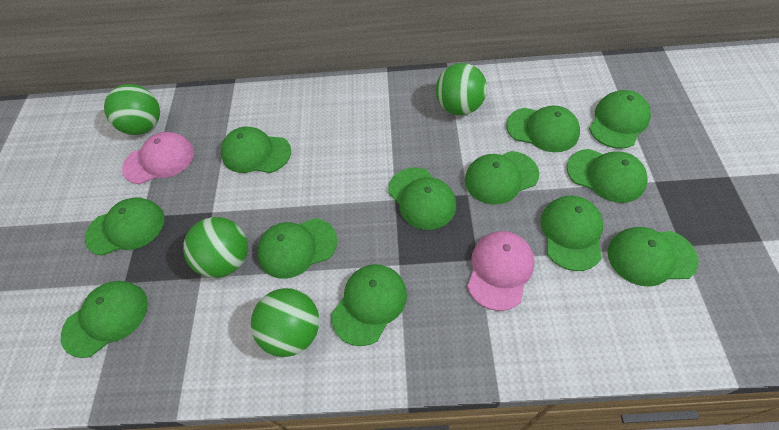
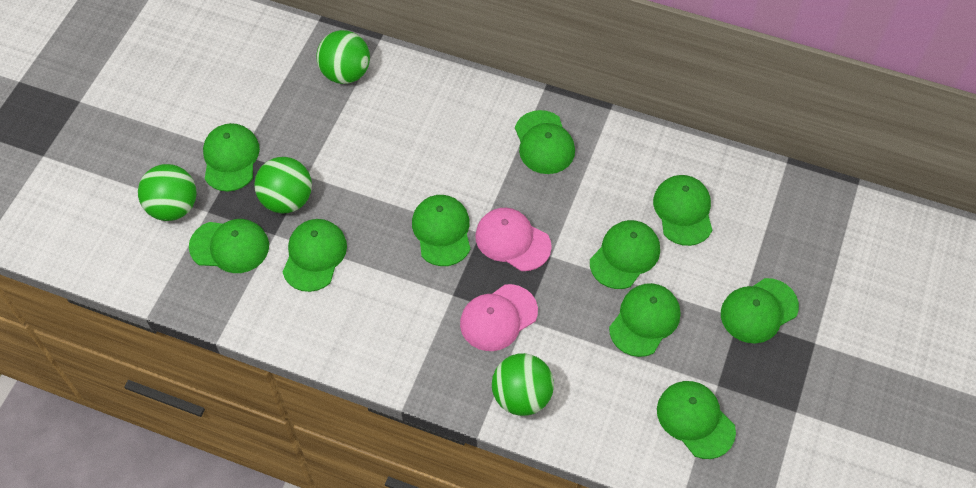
green cap: 12 -> 10

